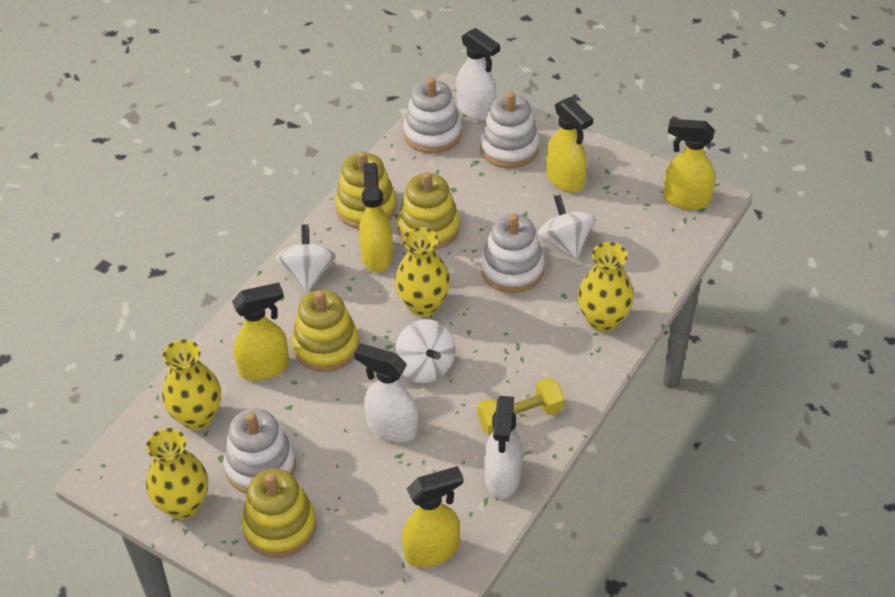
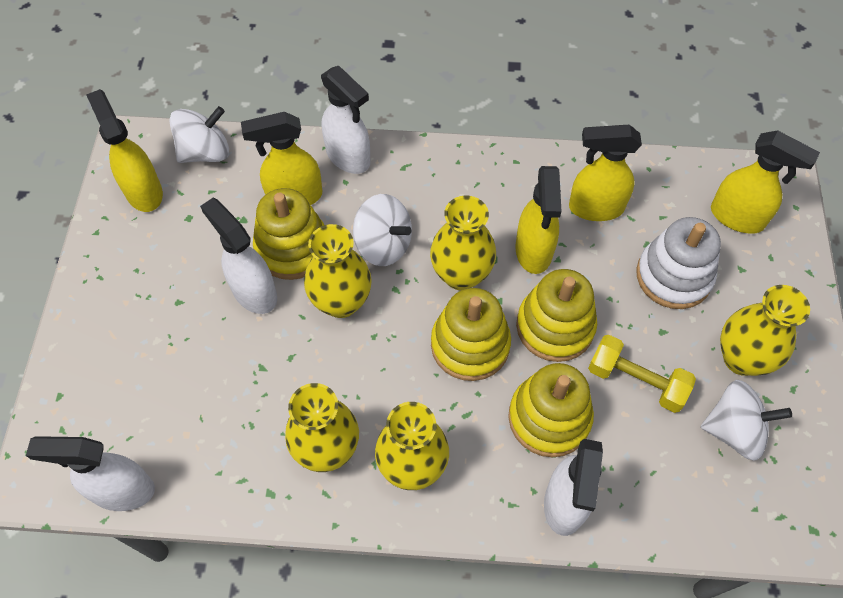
white spray bottle: 3 -> 4
white stacking toy: 4 -> 1
yellow vase: 4 -> 5

